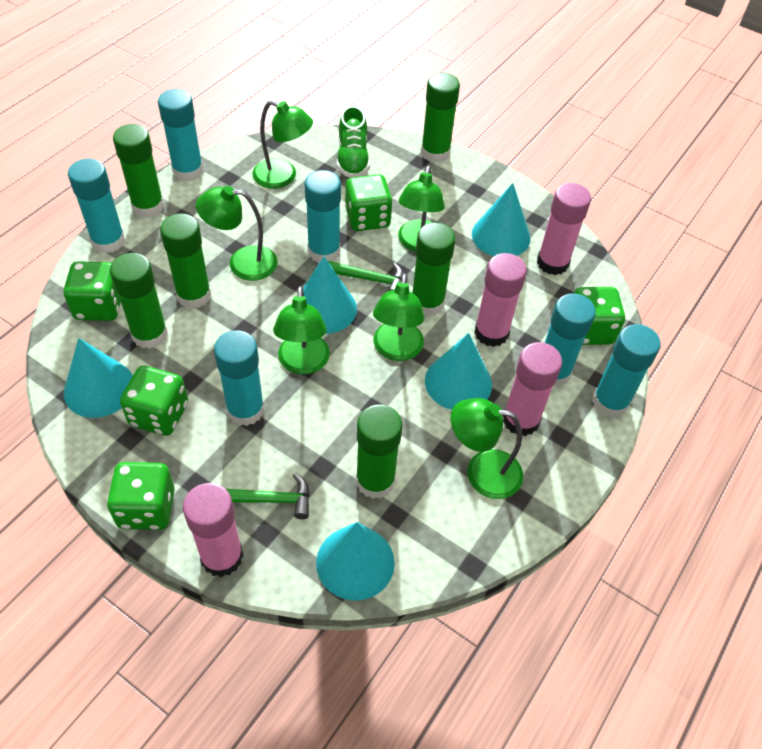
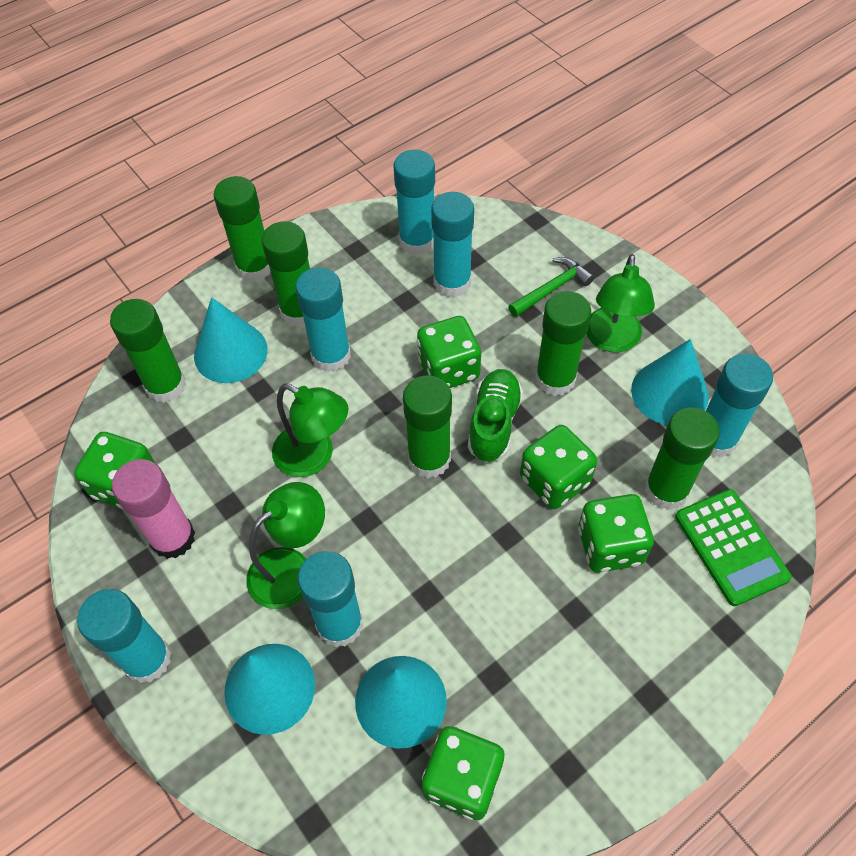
green calculator: 0 -> 1
green hammer: 2 -> 1
green lamp: 6 -> 3
pink glue stick: 4 -> 1
turquoise cone: 5 -> 4

